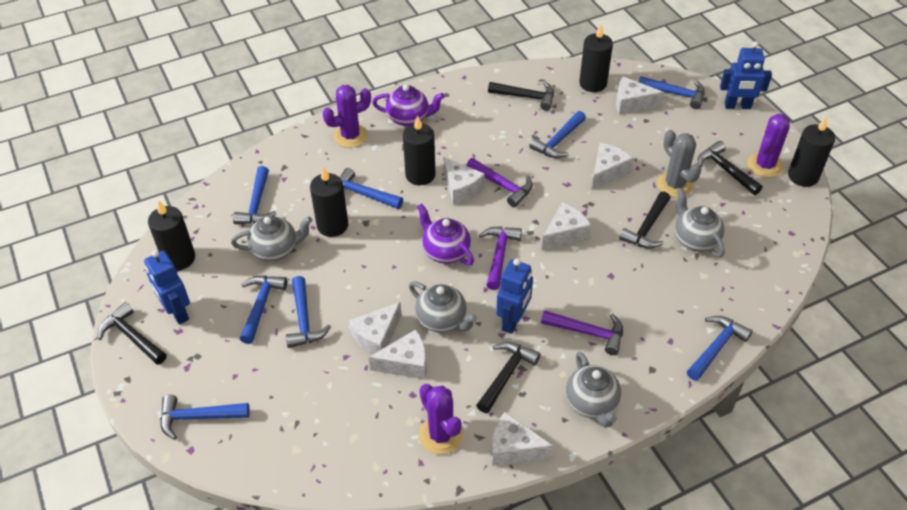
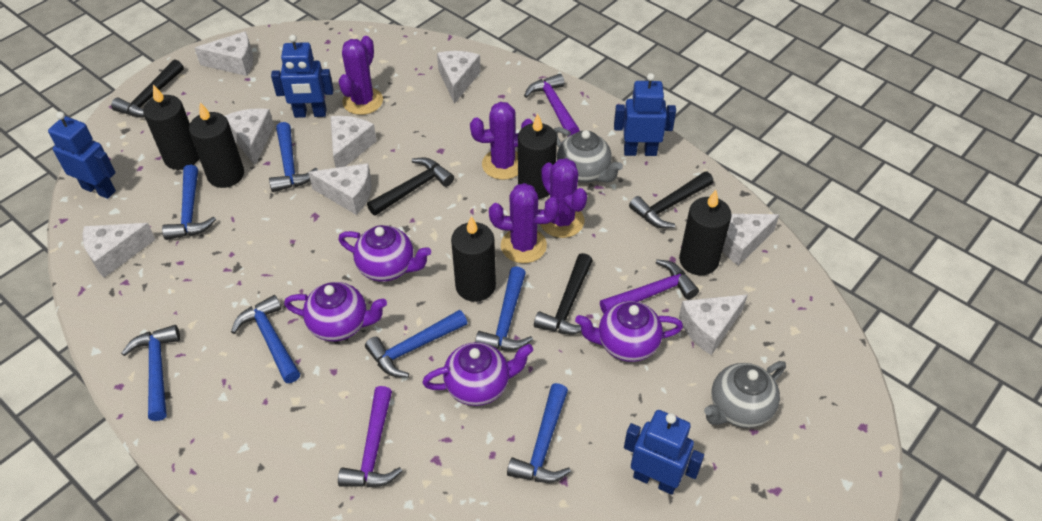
black hammer: 5 -> 4
blue hammer: 8 -> 7
blue robot: 3 -> 4
grey cactus: 1 -> 0
grey teapot: 4 -> 2
purple cactus: 3 -> 4
purple teapot: 2 -> 4
white cheese: 7 -> 8

